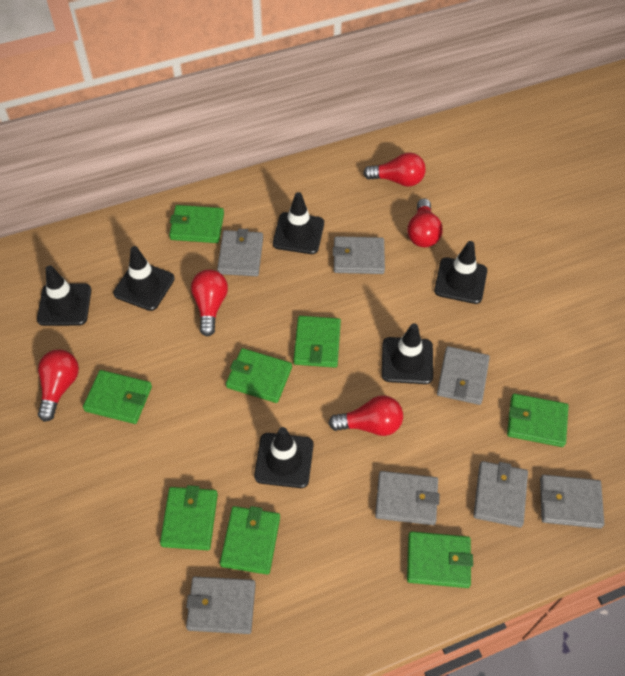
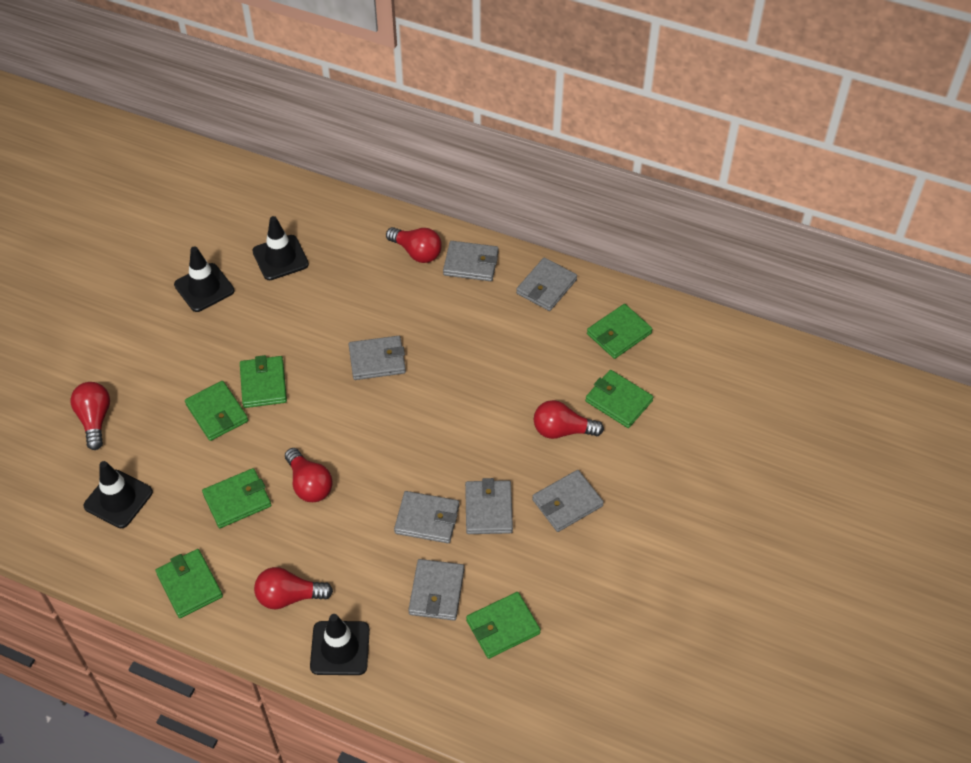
black traffic cone: 6 -> 4
green wallet: 8 -> 7

